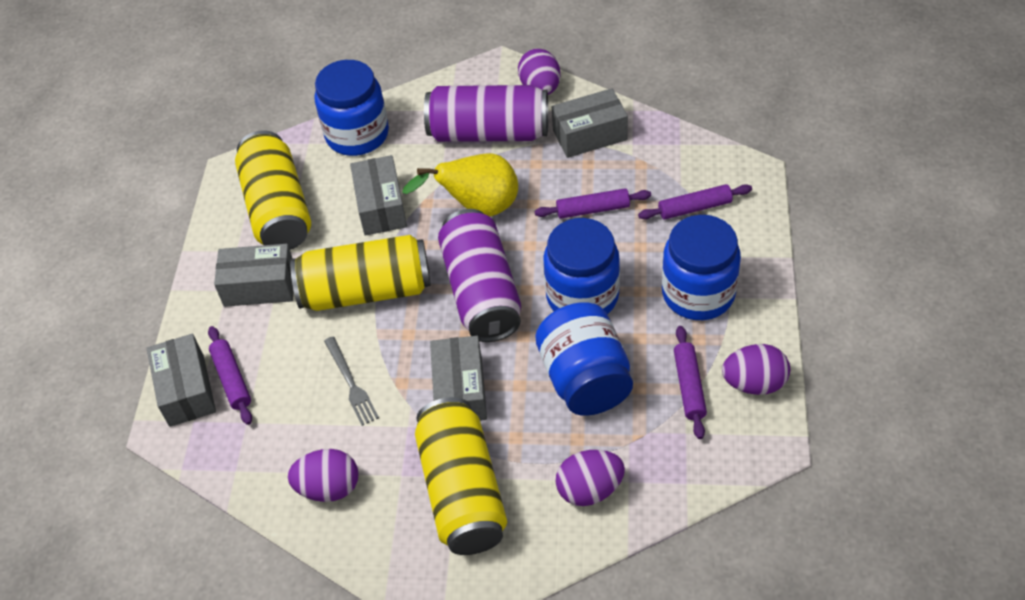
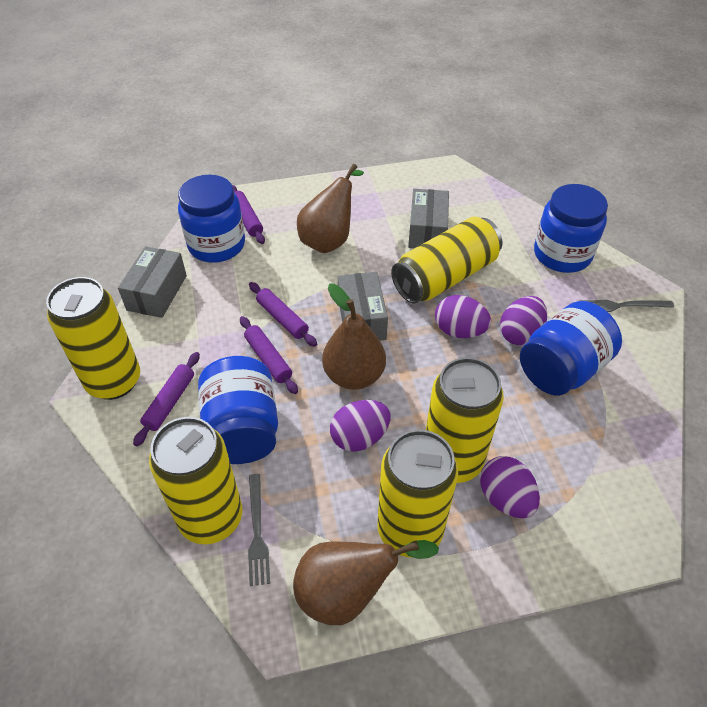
brown pear: 0 -> 3
grey box: 5 -> 3
grey fork: 1 -> 2
purple can: 2 -> 0
yellow can: 3 -> 5
yellow pear: 1 -> 0

